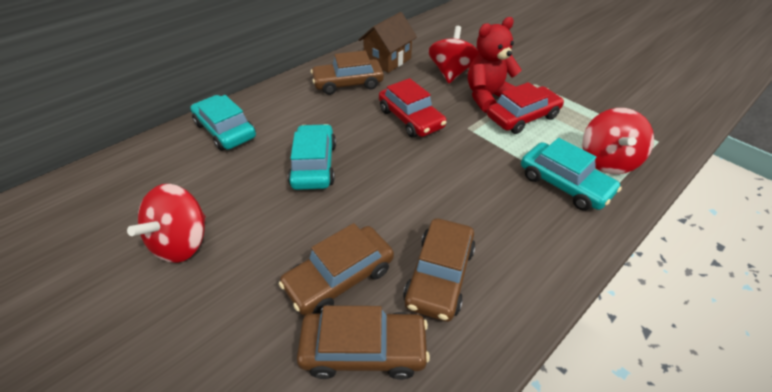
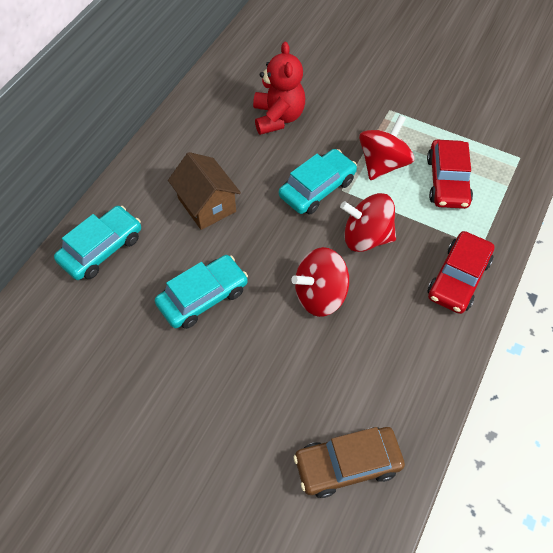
brown car: 4 -> 1

